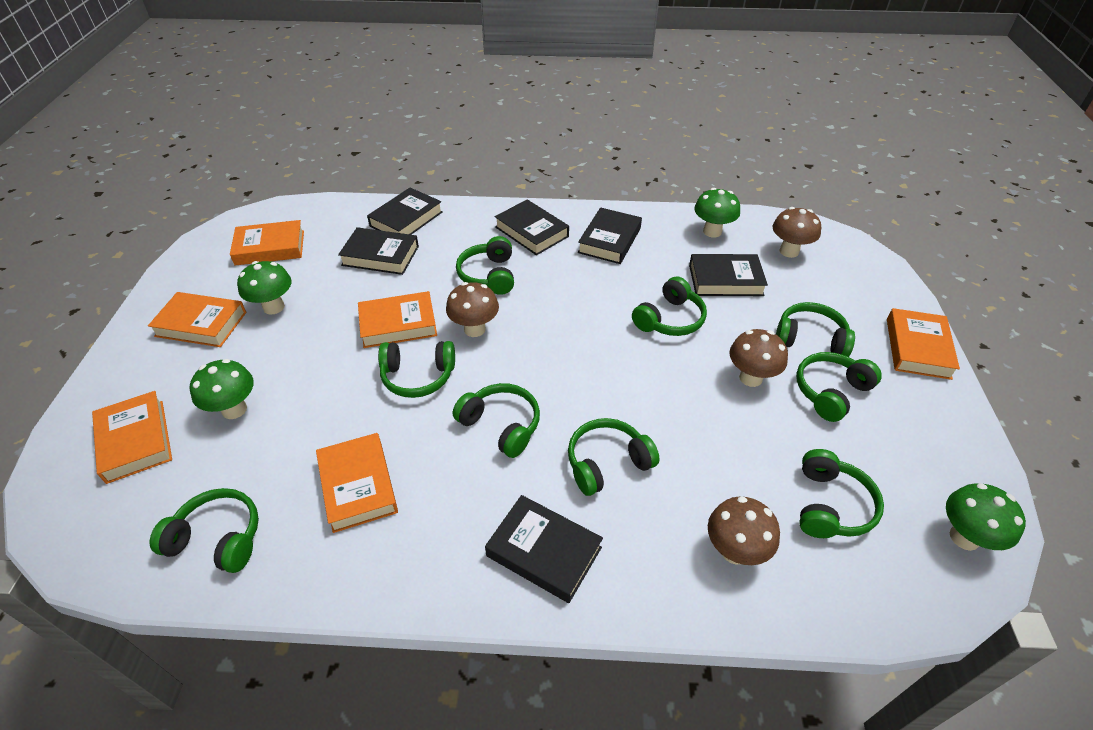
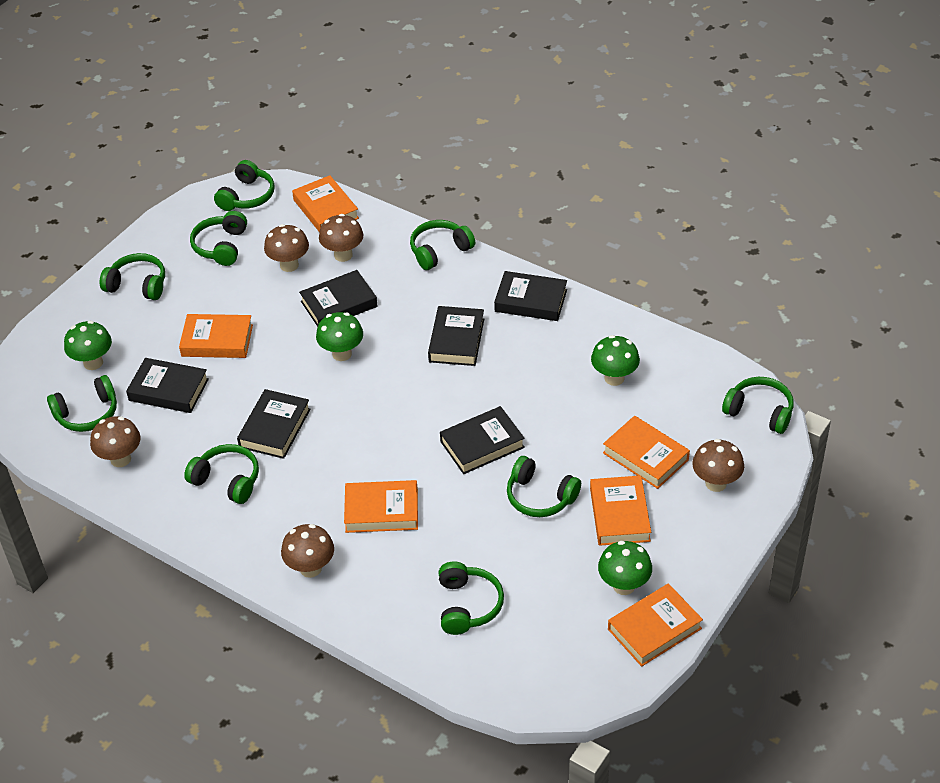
brown mushroom: 4 -> 5

